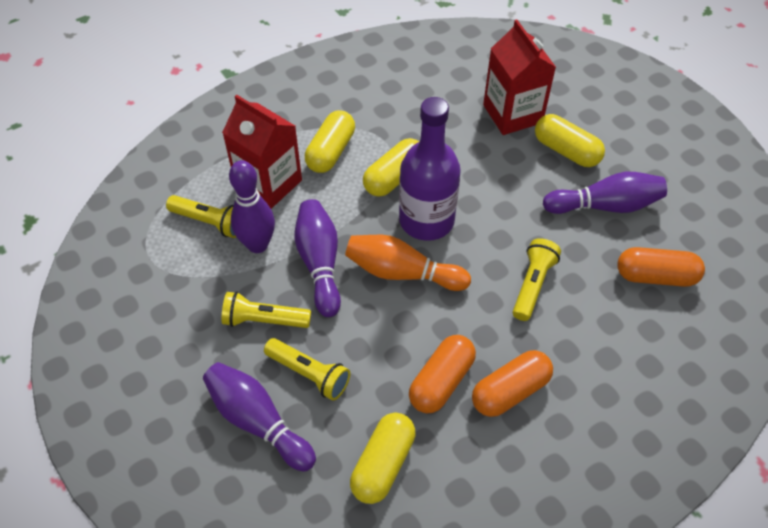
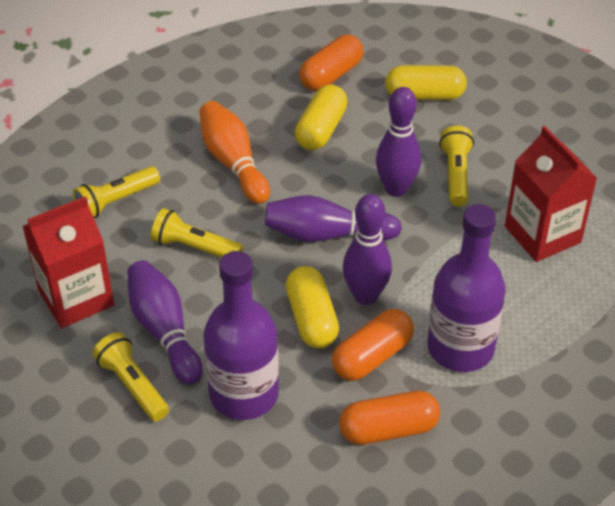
purple bottle: 1 -> 2
yellow capsule: 4 -> 3

